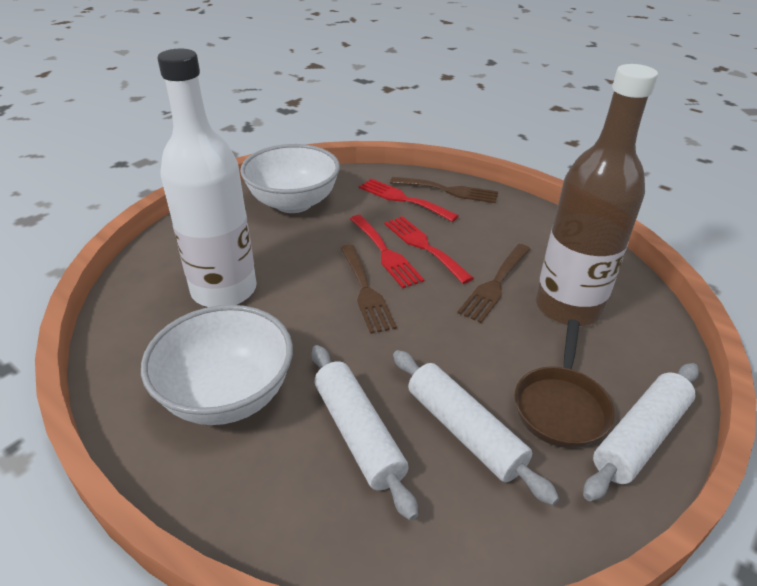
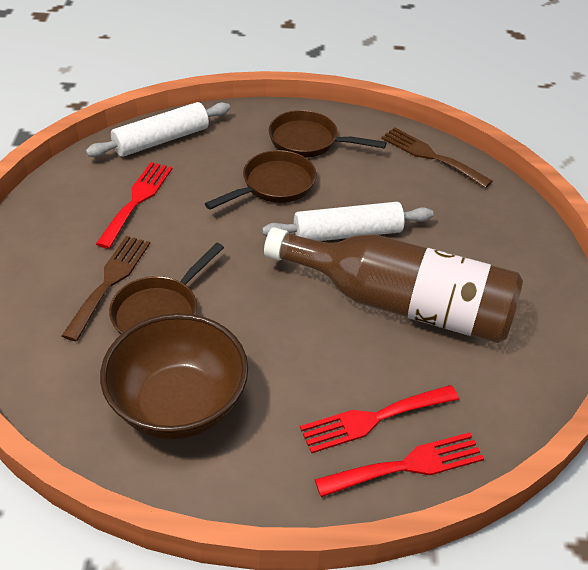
brown bowl: 0 -> 1
brown fork: 3 -> 2
brown pan: 1 -> 3
white bottle: 1 -> 0
white bowl: 2 -> 0
white rolling pin: 3 -> 2

